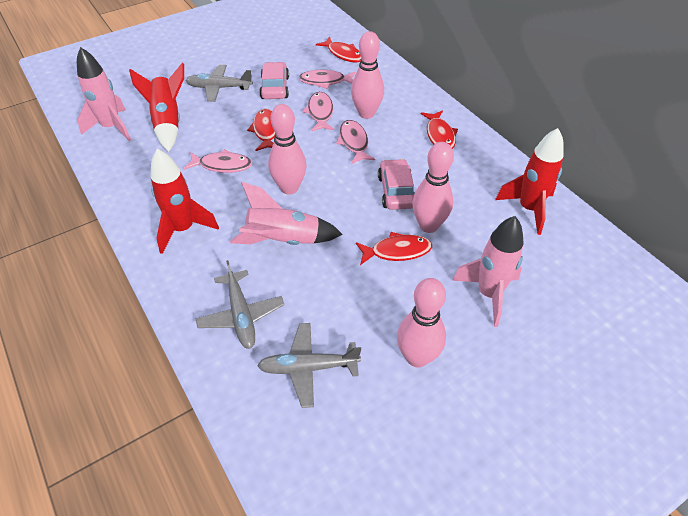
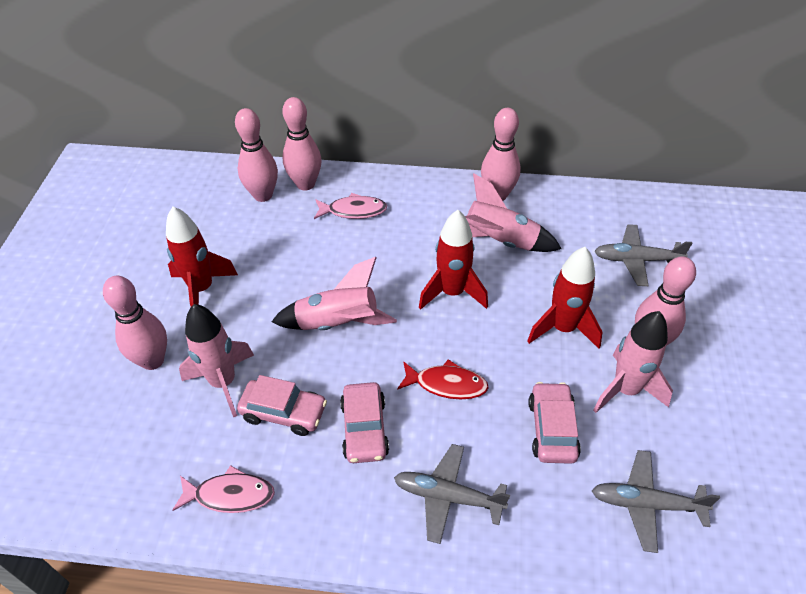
pink bowling pin: 4 -> 5
pink car: 2 -> 3
pink fish: 4 -> 2
pink rocket: 3 -> 4
red fish: 4 -> 1

